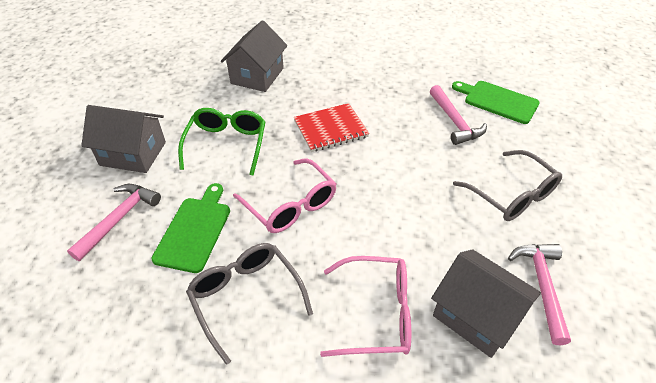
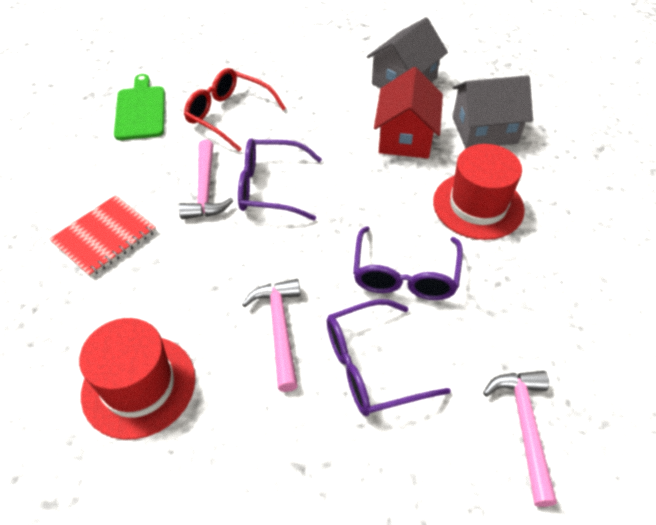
green cutting board: 2 -> 1
green glasses: 1 -> 0
grey glasses: 2 -> 0
grey house: 3 -> 2
pink glasses: 2 -> 0
purple glasses: 0 -> 3
red glasses: 0 -> 1
red hat: 0 -> 2
red house: 0 -> 1

